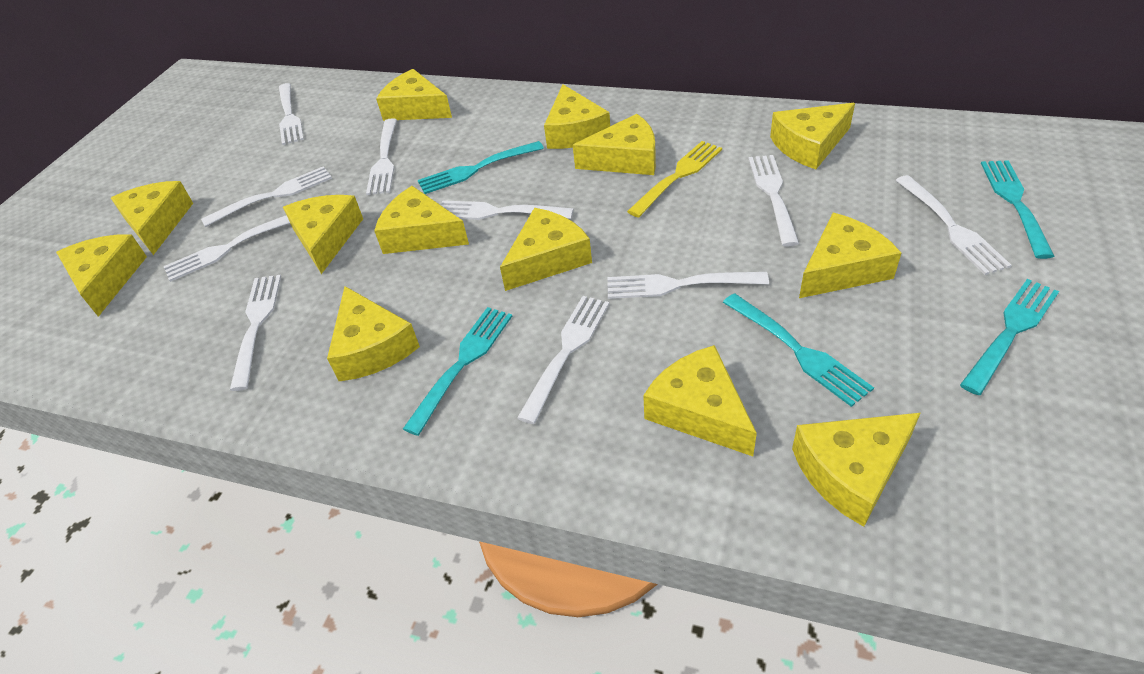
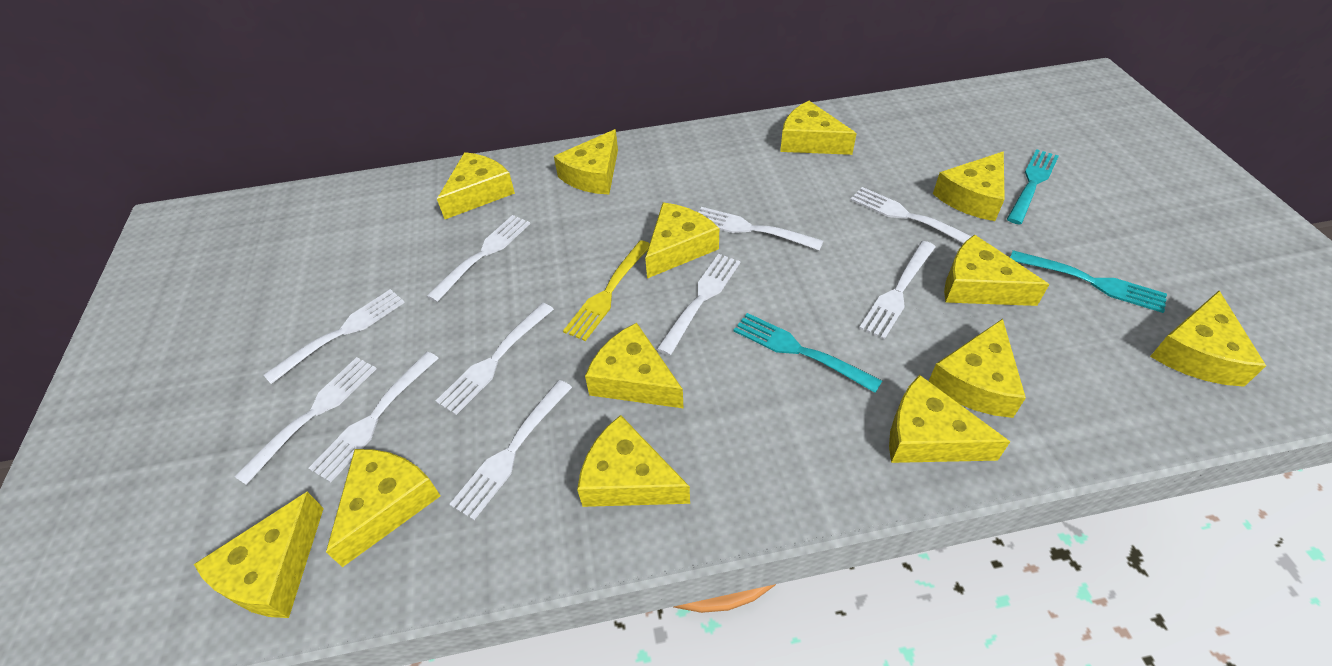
turquoise fork: 5 -> 3

